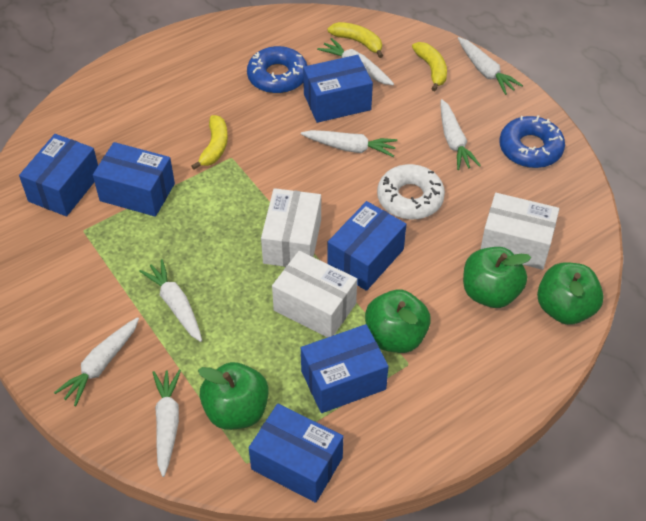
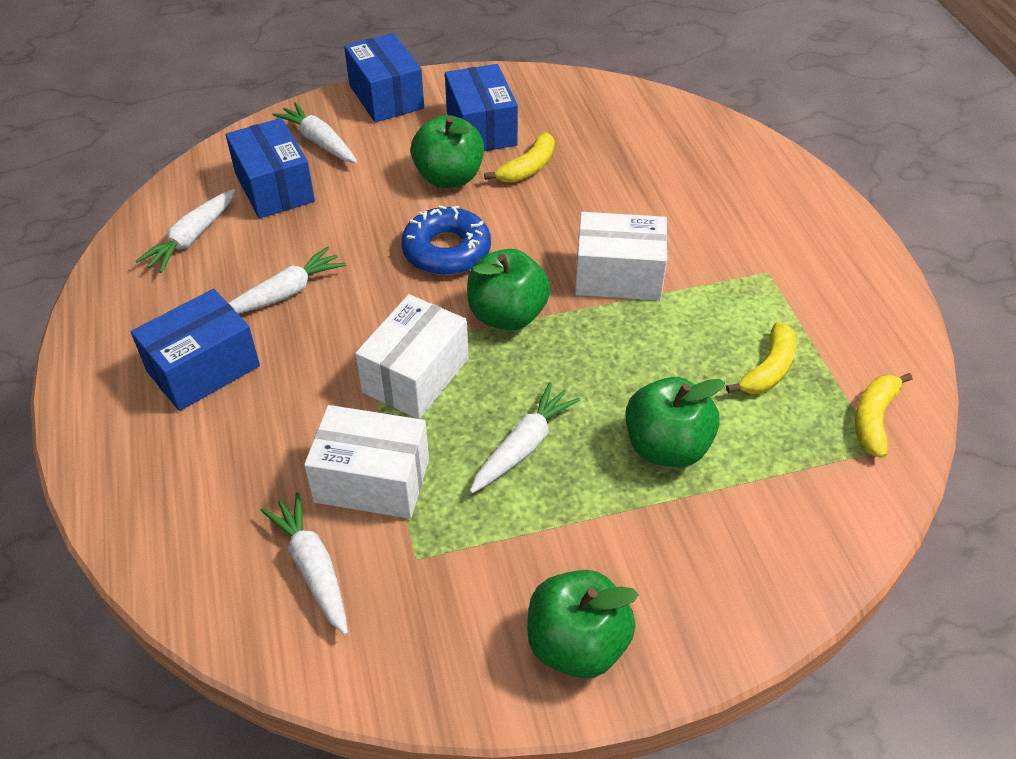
blue box: 6 -> 4
blue donut: 2 -> 1
white carrot: 7 -> 5
white donut: 1 -> 0

